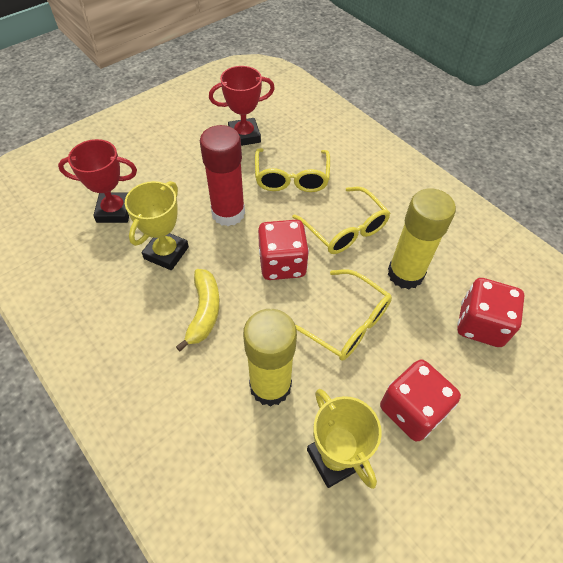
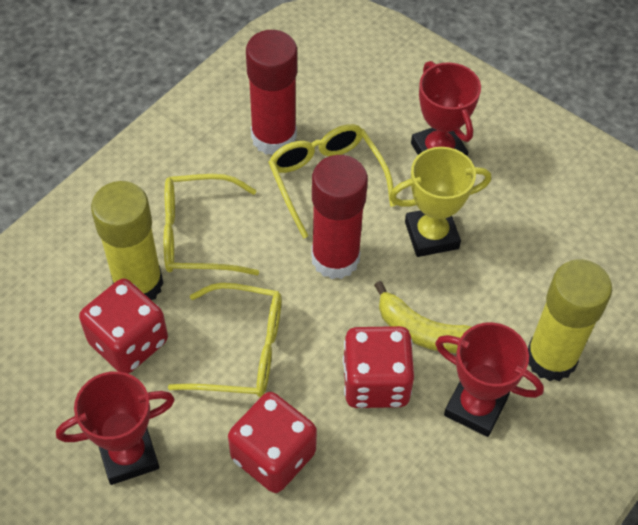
red glue stick: 1 -> 2
red trophy: 2 -> 3
yellow trophy: 2 -> 1

